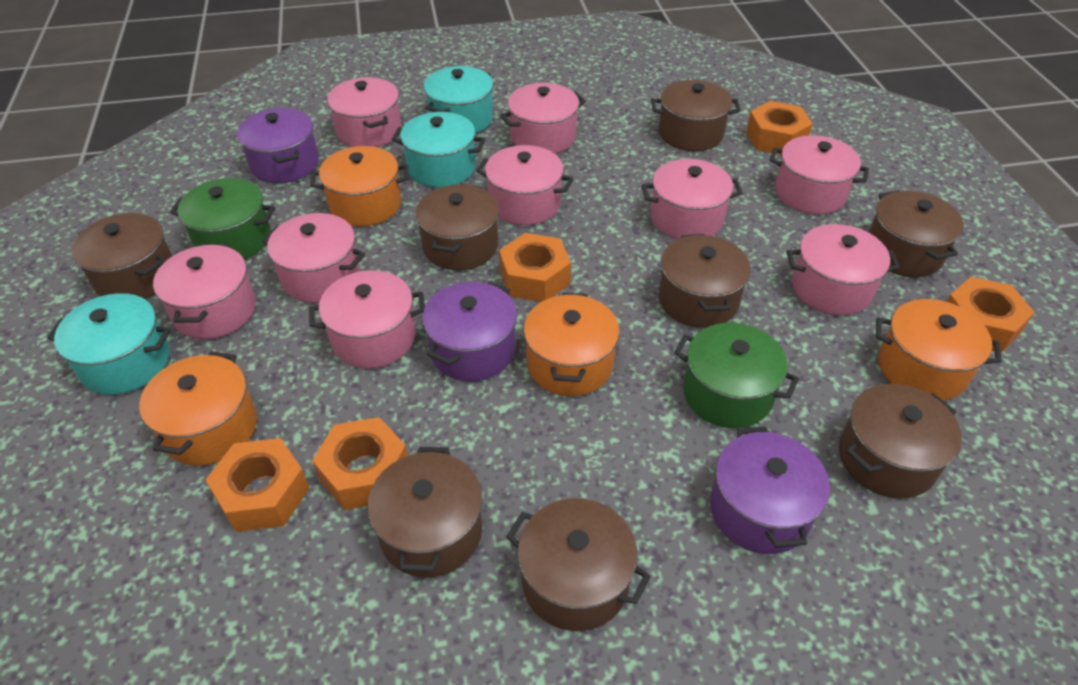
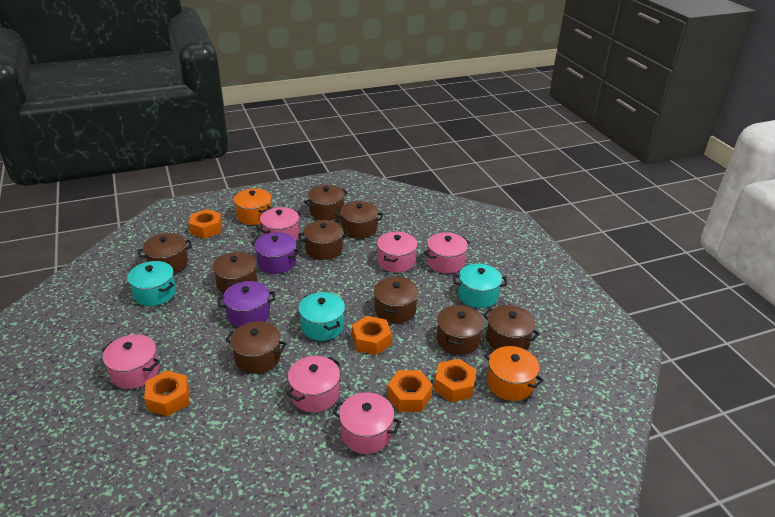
brown pot: 8 -> 9
green pot: 2 -> 0
orange pot: 4 -> 2
pink pot: 9 -> 6
purple pot: 3 -> 2

